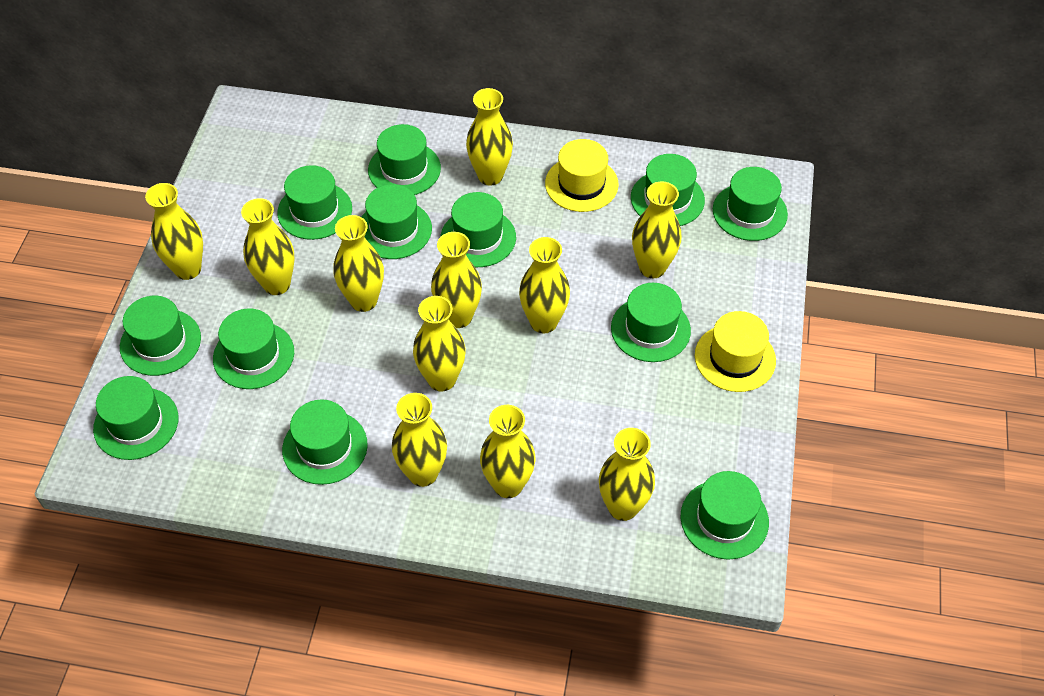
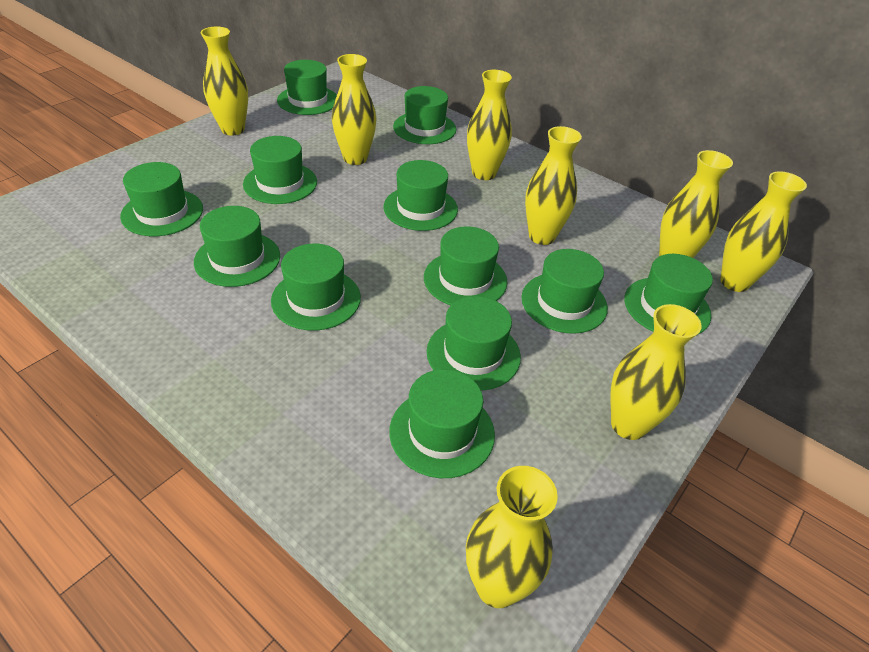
yellow hat: 2 -> 0
yellow vase: 11 -> 8

